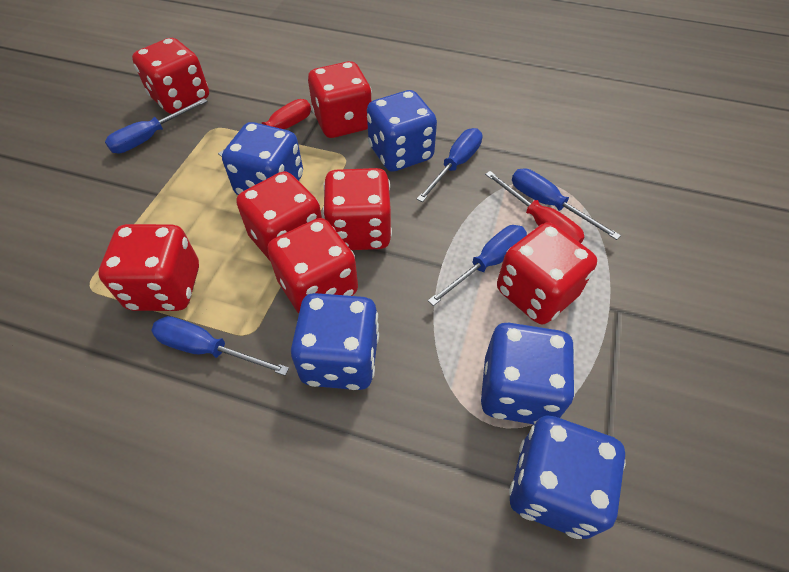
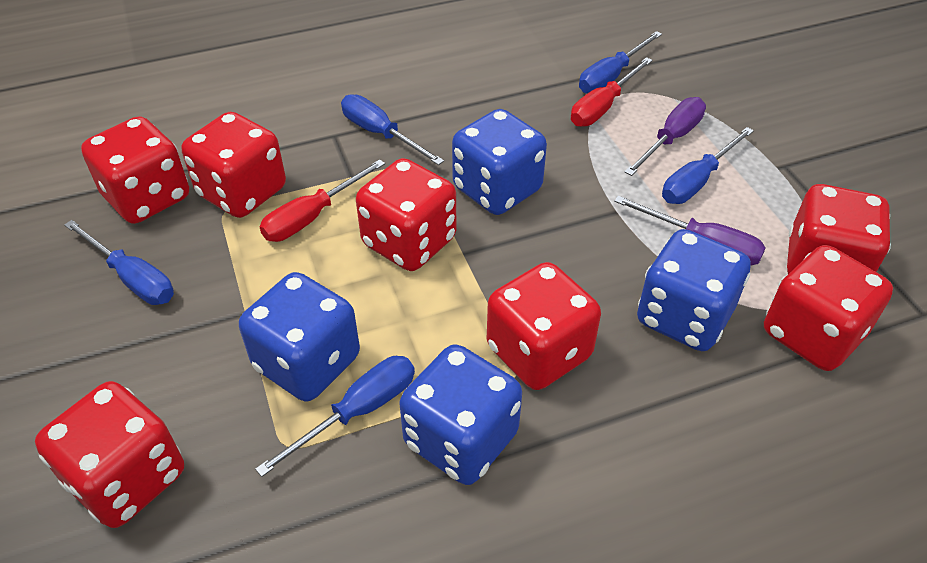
blue dice: 5 -> 4
purple screwdriver: 0 -> 2

